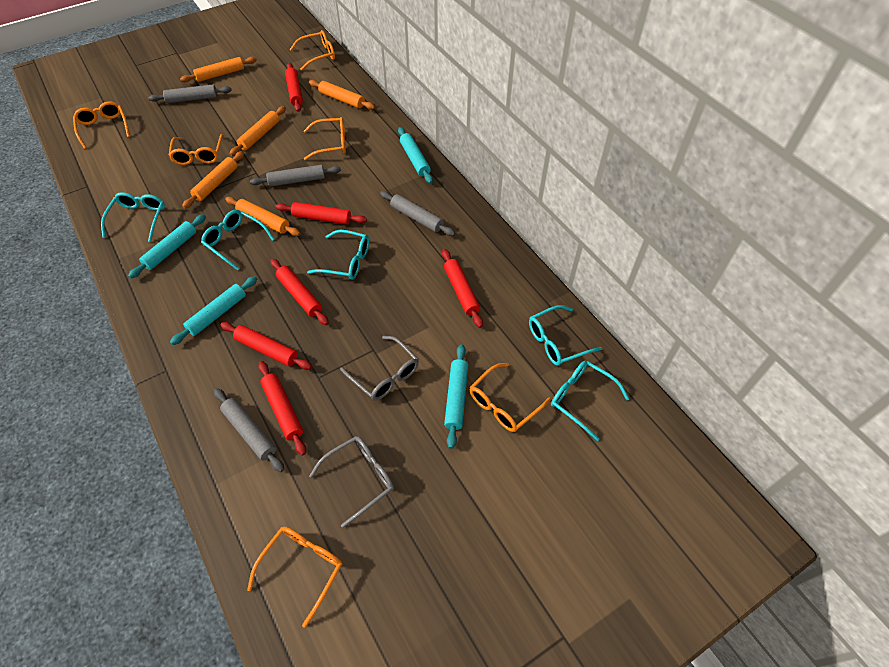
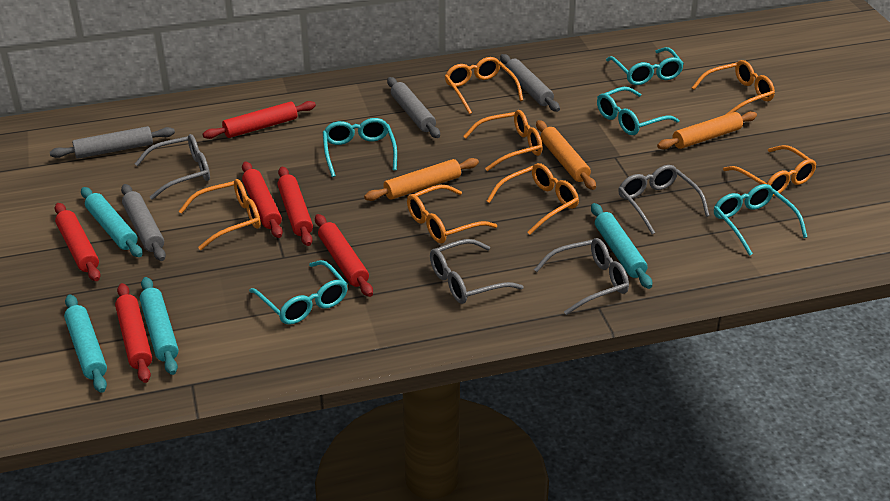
grey glasses: 2 -> 4
orange glasses: 6 -> 7
orange rolling pin: 5 -> 3

